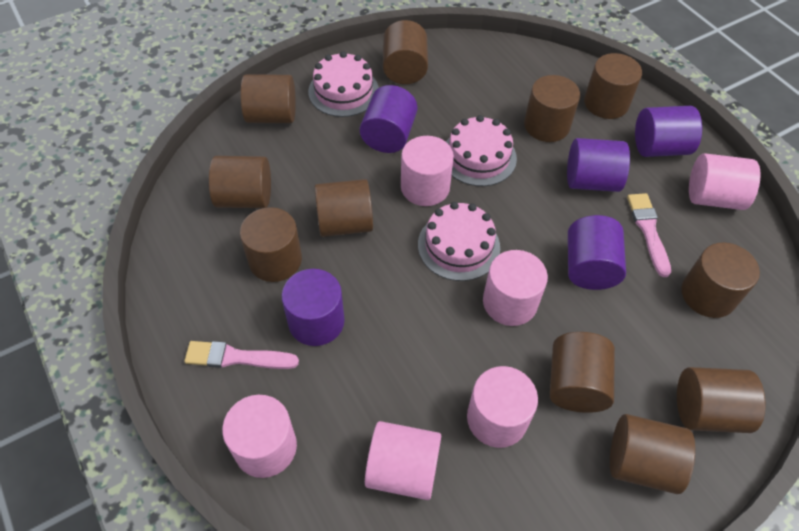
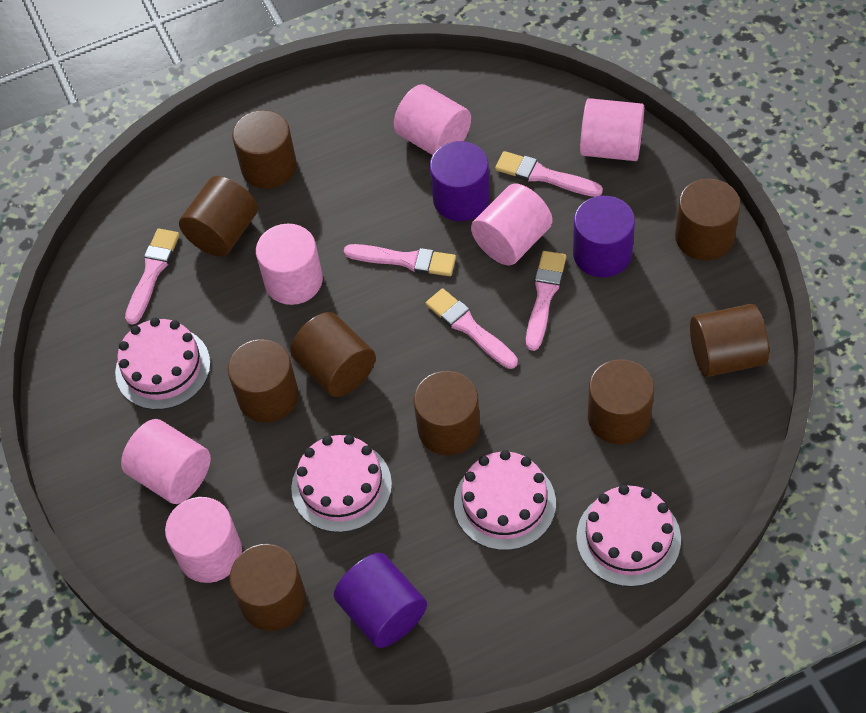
brown cylinder: 11 -> 9
pink brush: 2 -> 5
pink cake: 3 -> 4
purple cylinder: 5 -> 3

